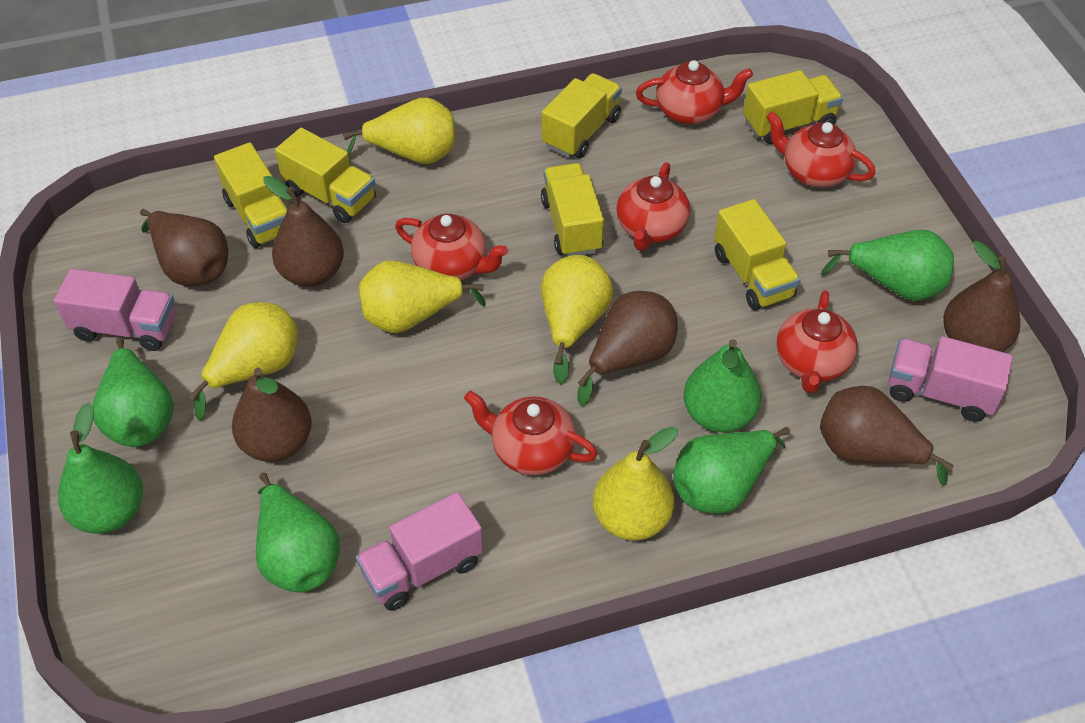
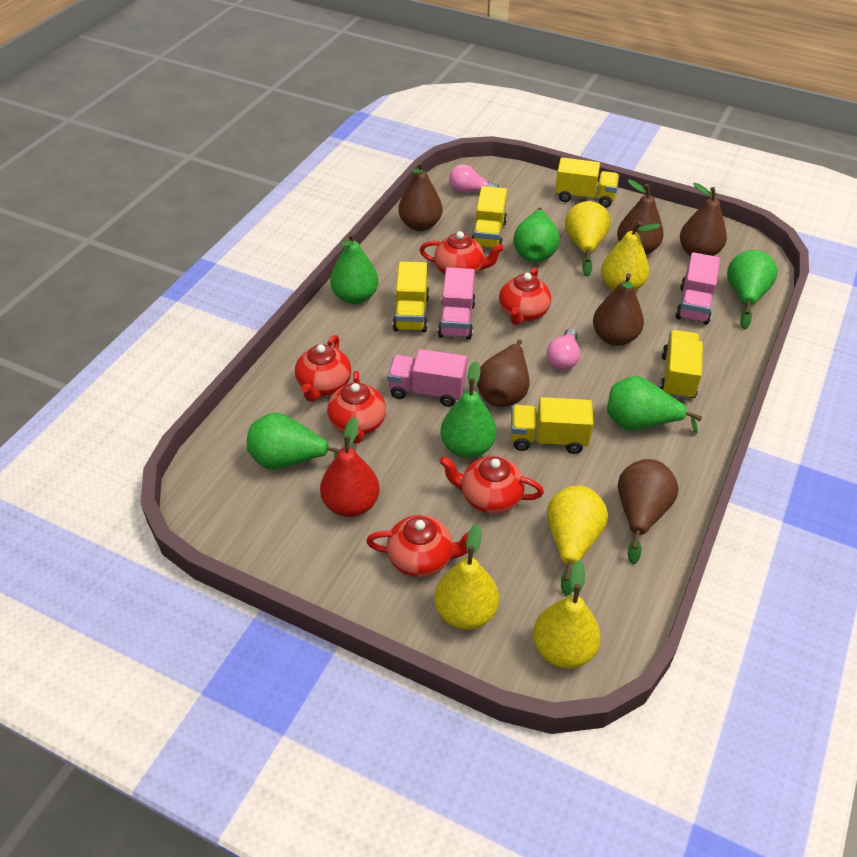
pink light bulb: 0 -> 2
red pear: 0 -> 1
yellow truck: 6 -> 5

